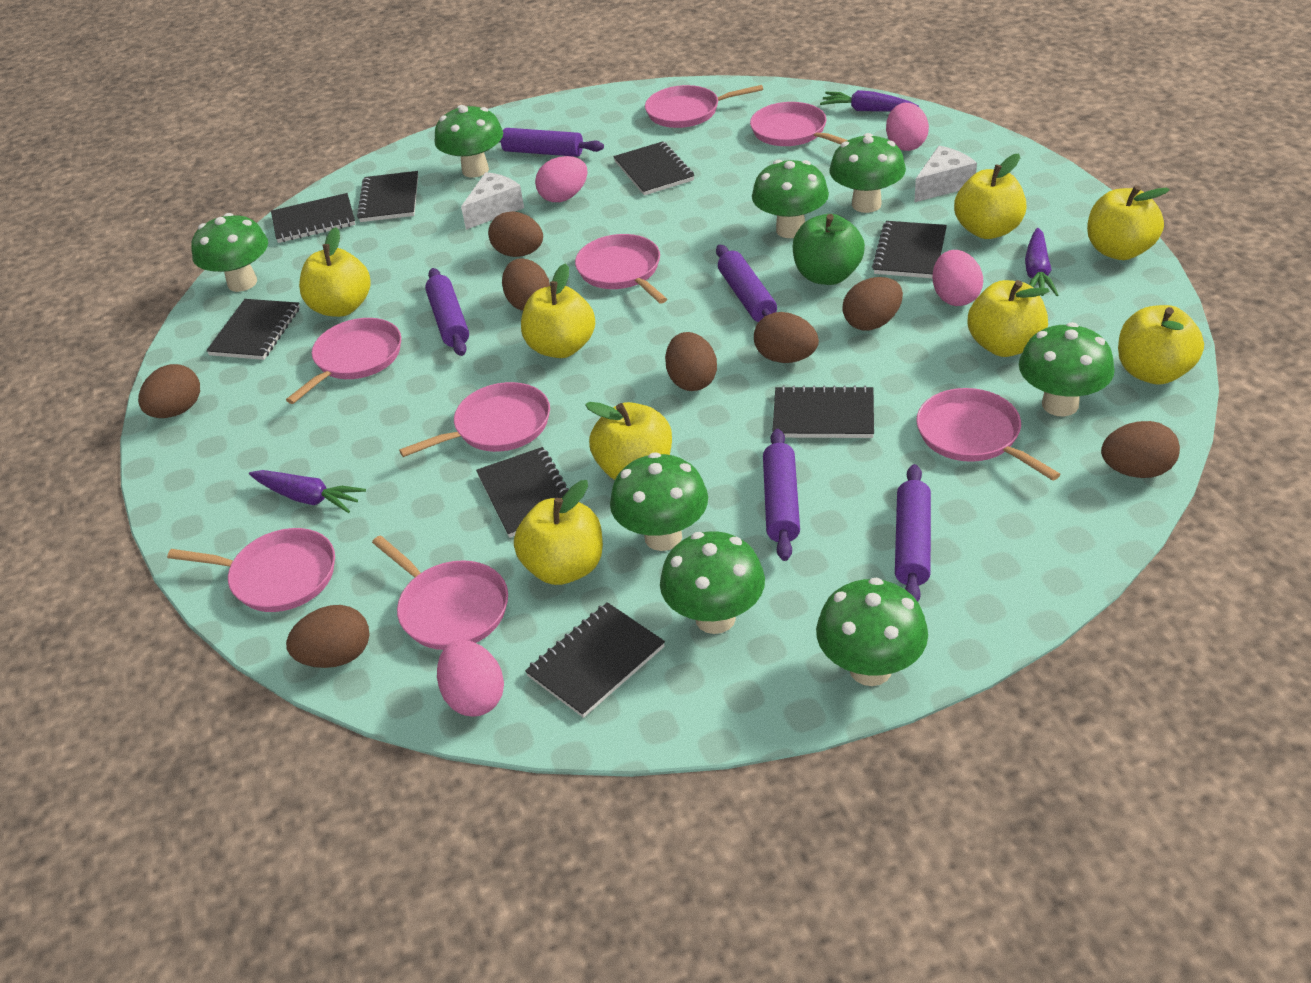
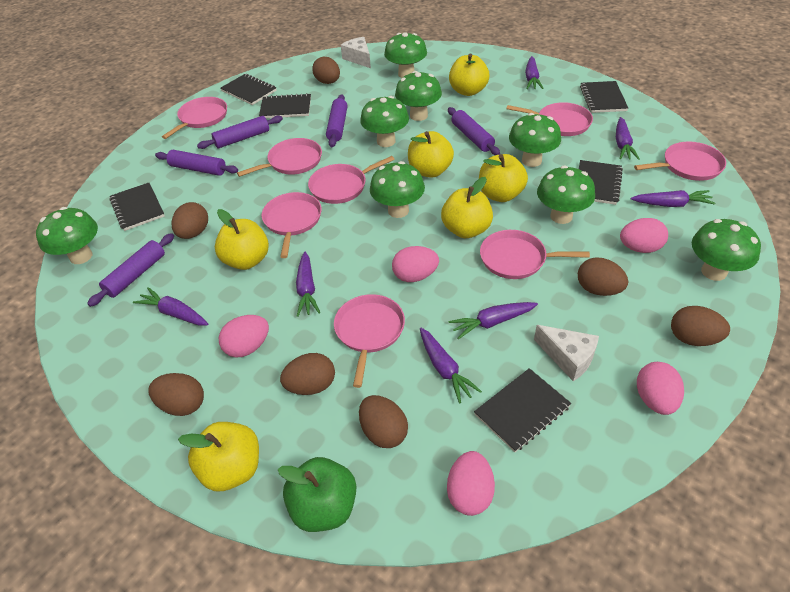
black notebook: 8 -> 6
brown egg: 8 -> 7
pink egg: 4 -> 5
purple carrot: 3 -> 7
yellow apple: 8 -> 6

